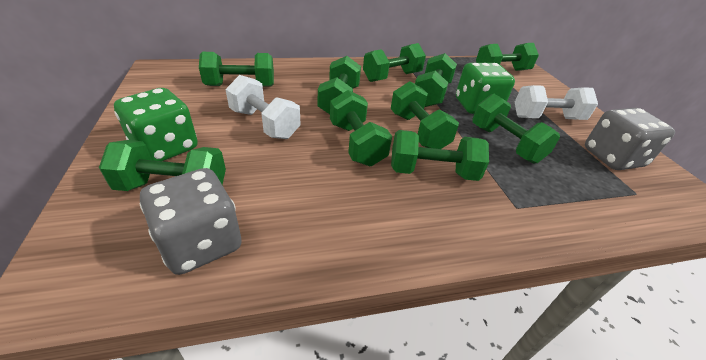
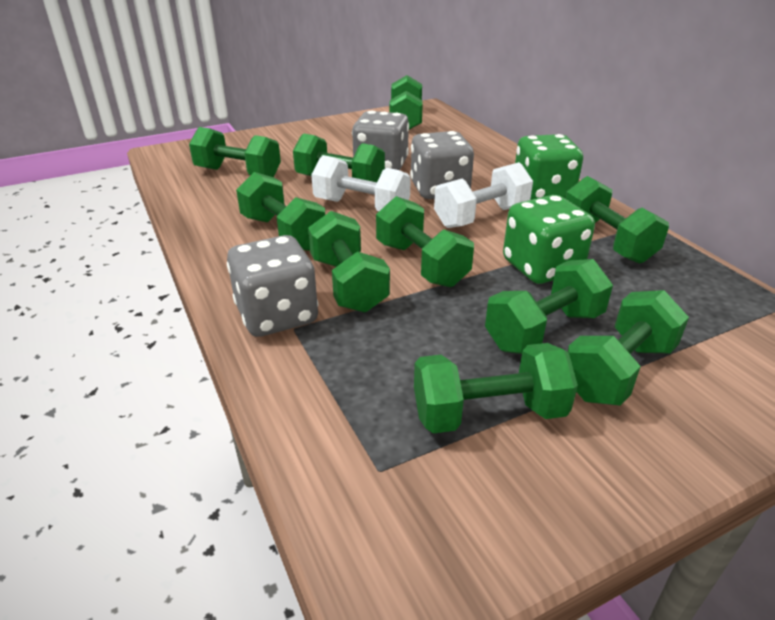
grey dice: 2 -> 3

